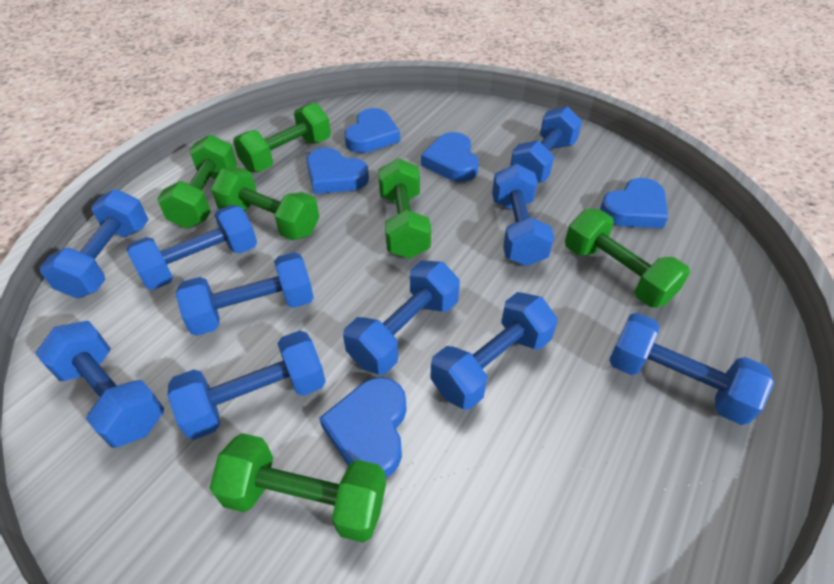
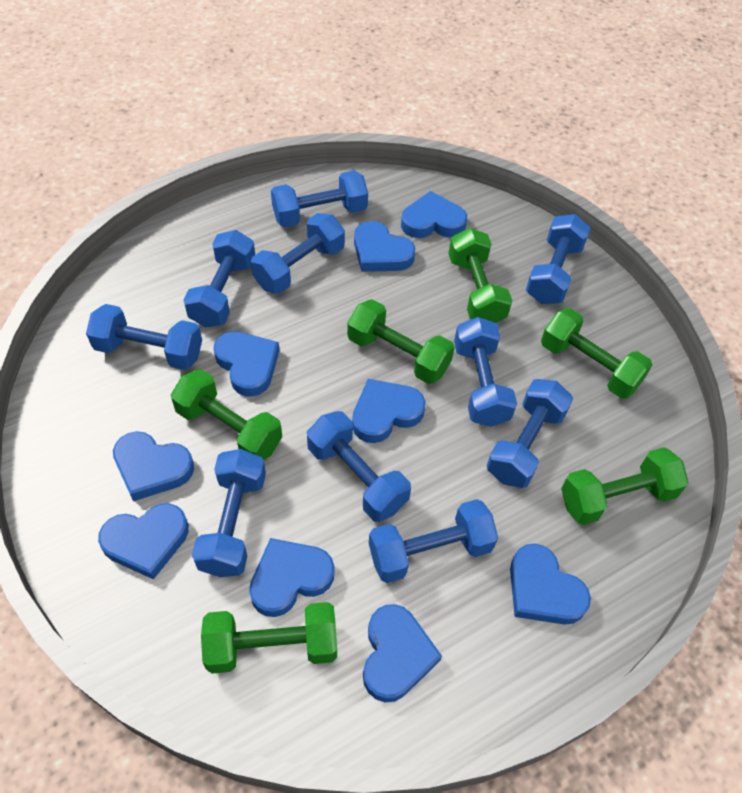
blue heart: 5 -> 9

